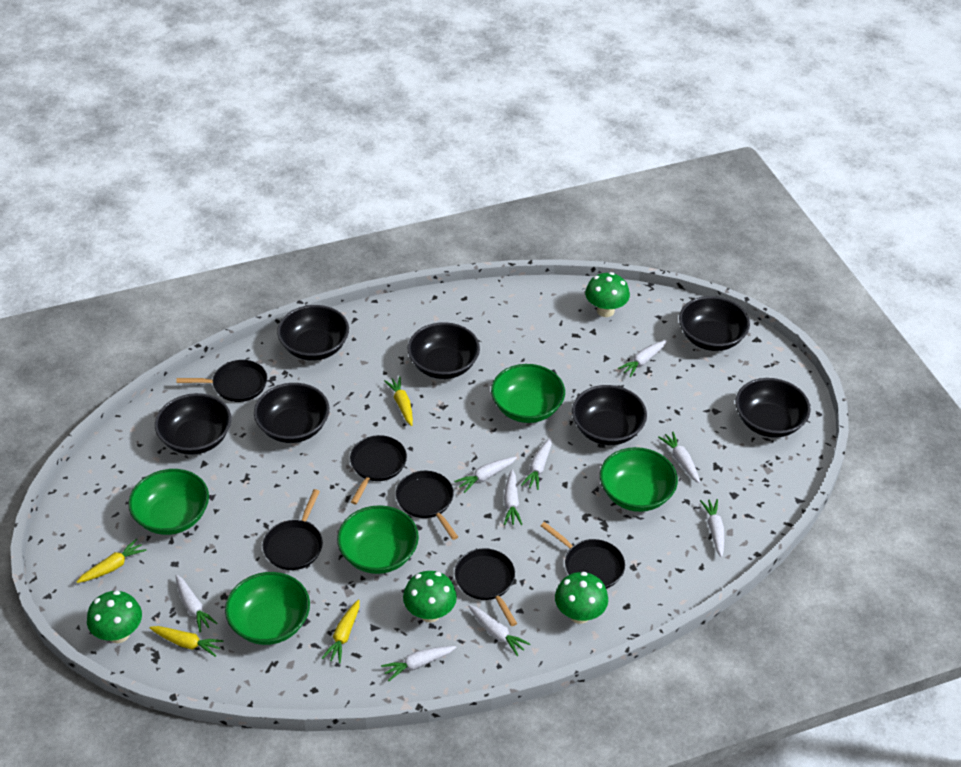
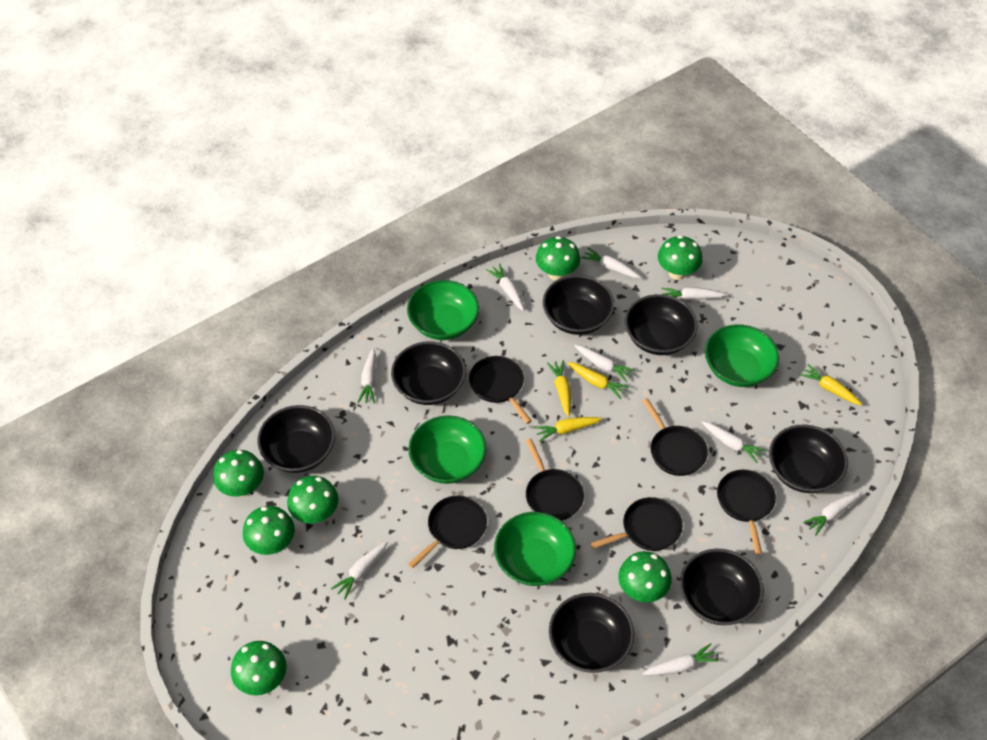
green bowl: 5 -> 4
green mushroom: 4 -> 7

